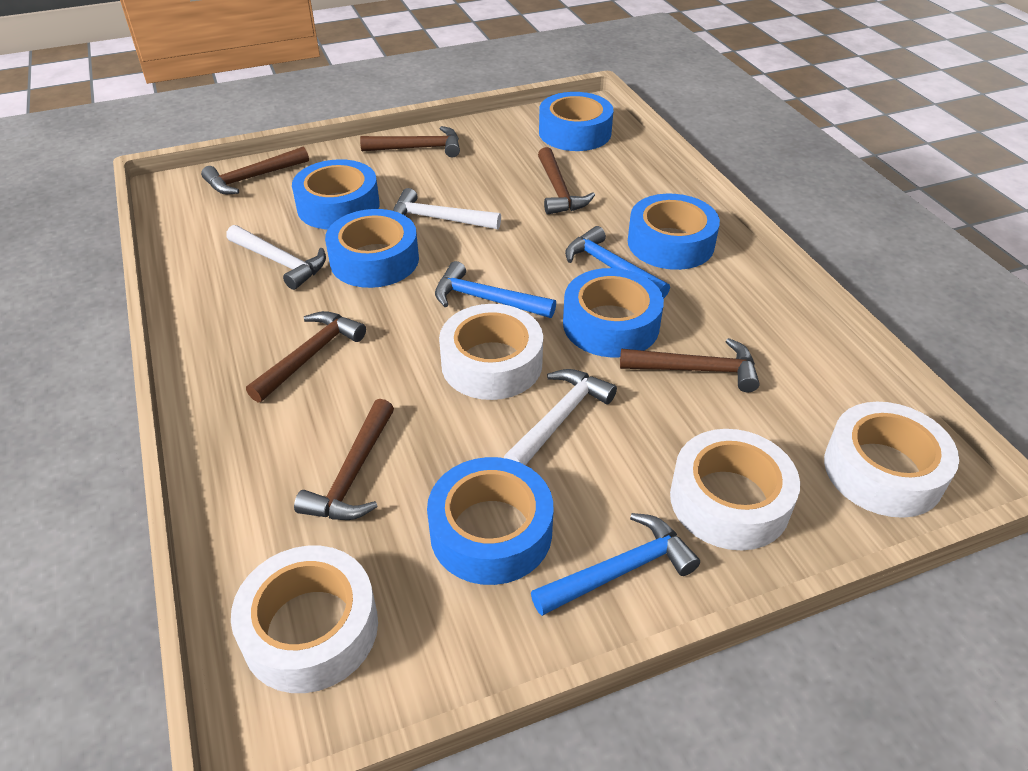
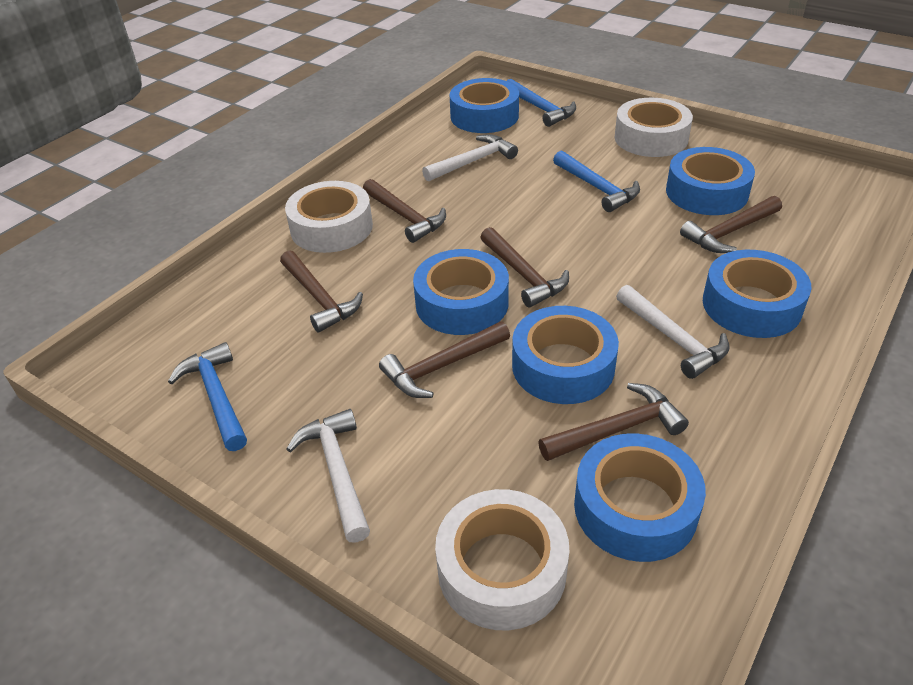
white tape: 4 -> 3

